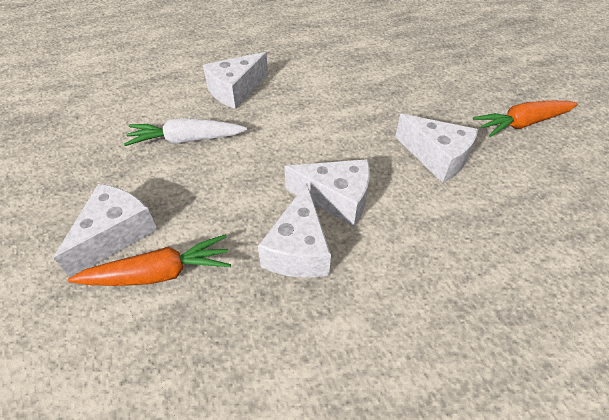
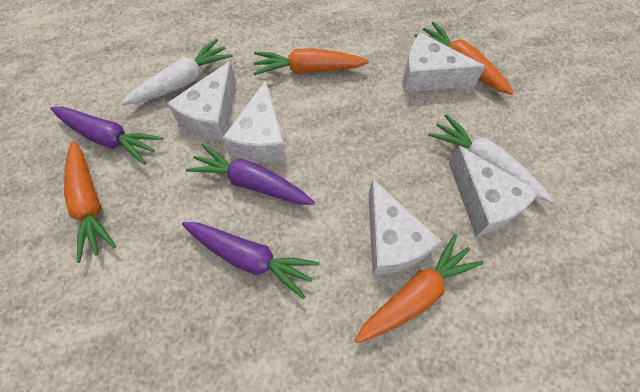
orange carrot: 2 -> 4
purple carrot: 0 -> 3
white carrot: 1 -> 2

